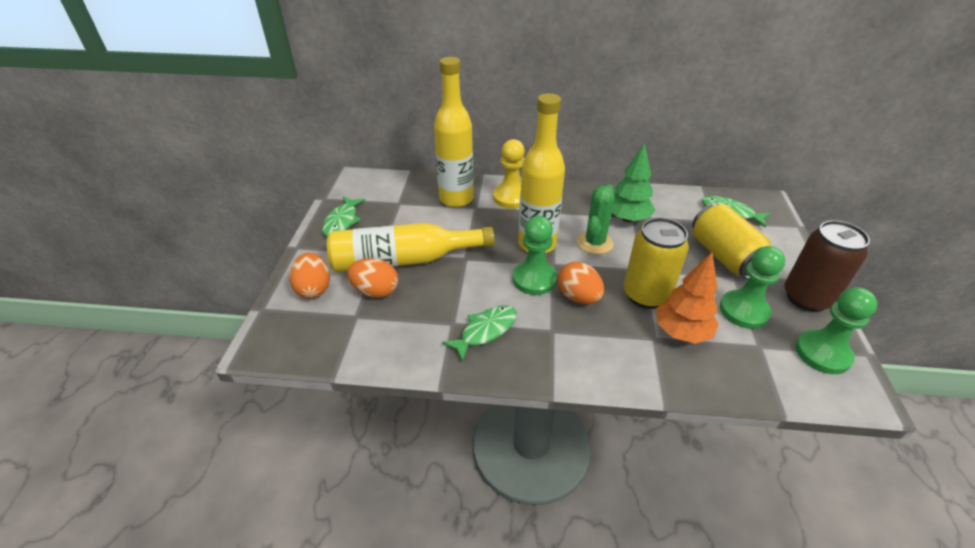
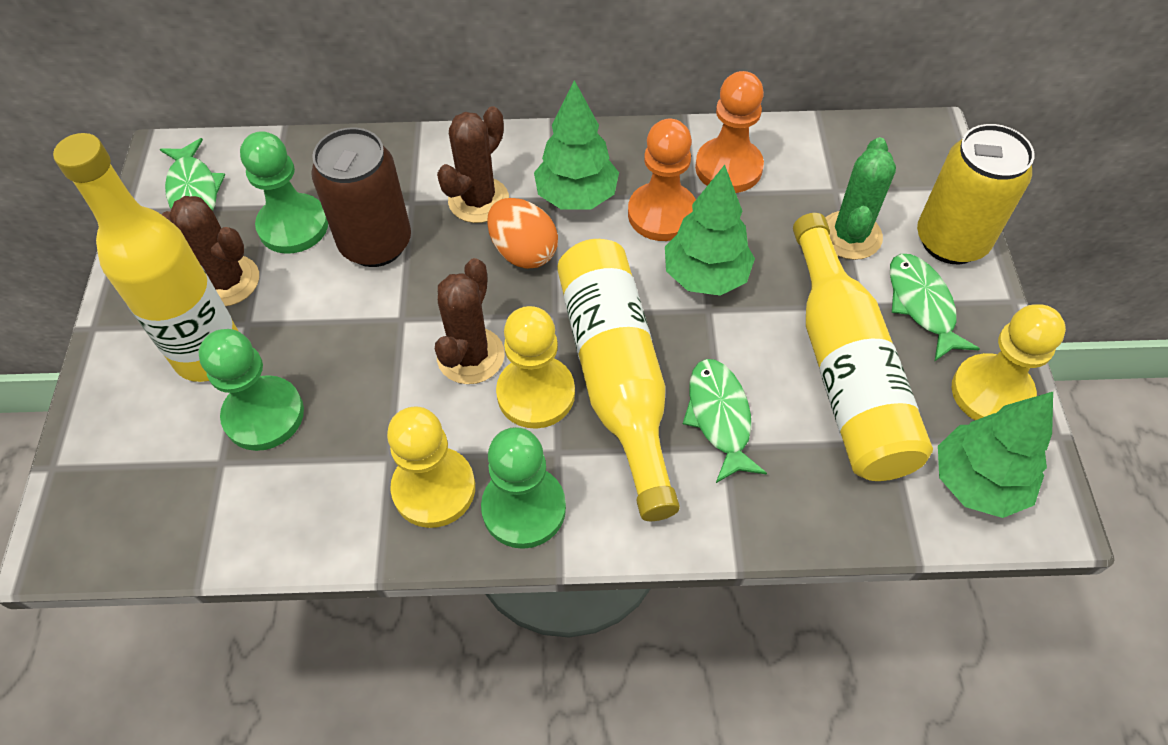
brown cactus: 0 -> 3
green tree: 1 -> 3
orange egg: 3 -> 1
orange pawn: 0 -> 2
orange tree: 1 -> 0
yellow can: 2 -> 1
yellow pawn: 1 -> 3

